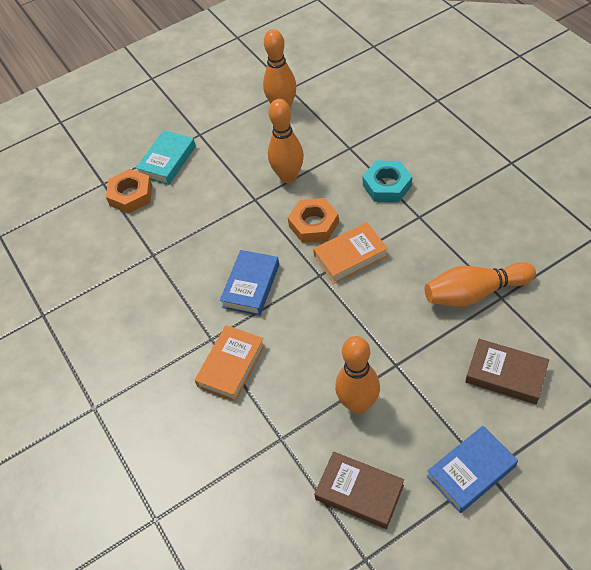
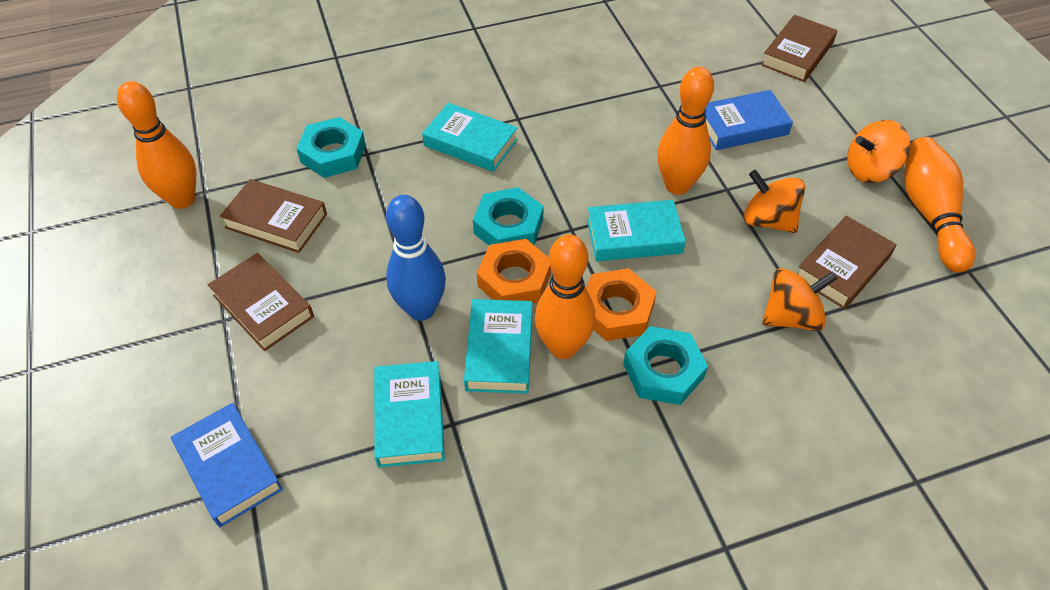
blue bowling pin: 0 -> 1
brown book: 2 -> 4
orange book: 2 -> 0
orange spinning top: 0 -> 3
turquoise book: 1 -> 4
turquoise nut: 1 -> 3

